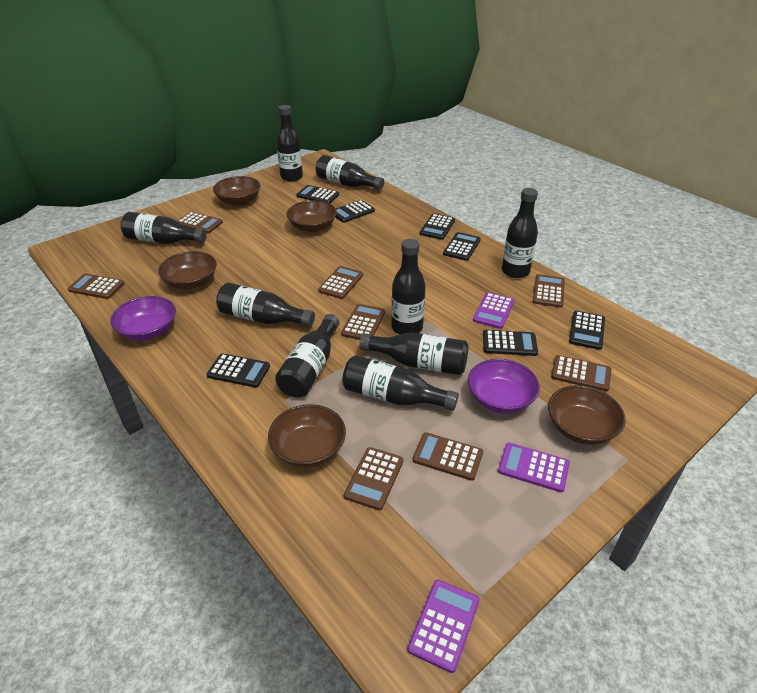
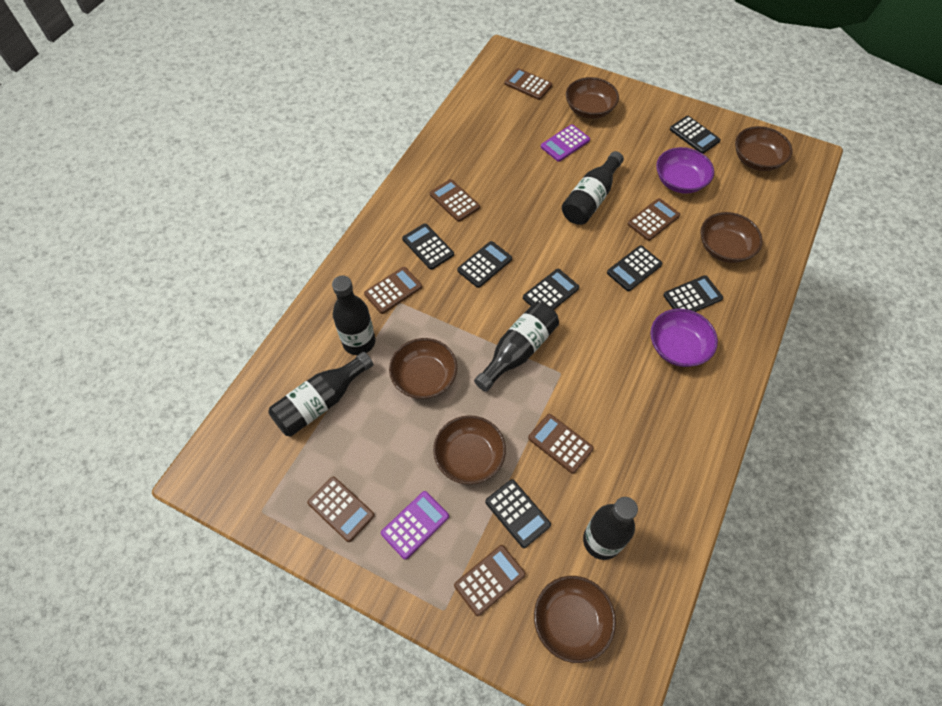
black bottle: 9 -> 5
brown bowl: 5 -> 6
brown calculator: 8 -> 7
purple calculator: 3 -> 2

